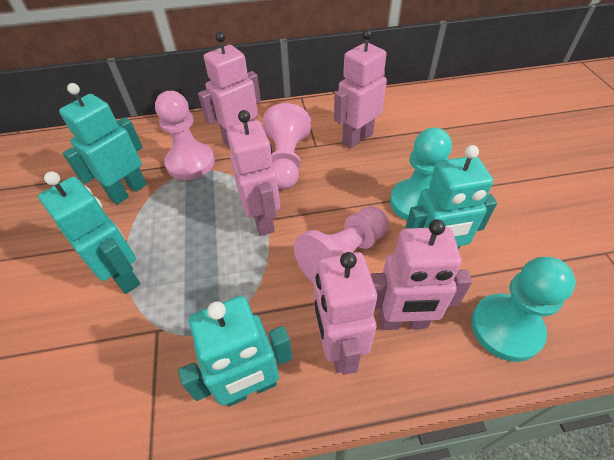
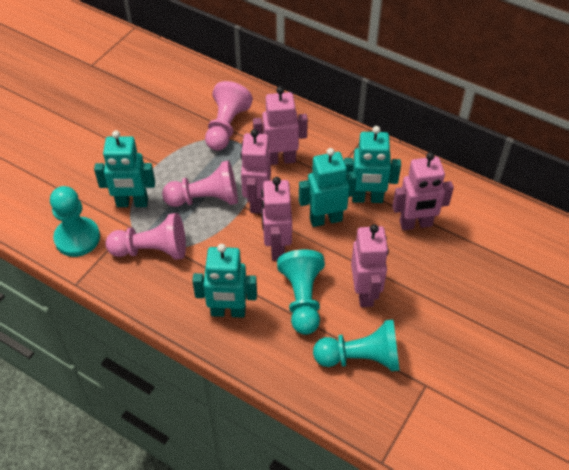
turquoise pawn: 2 -> 3

